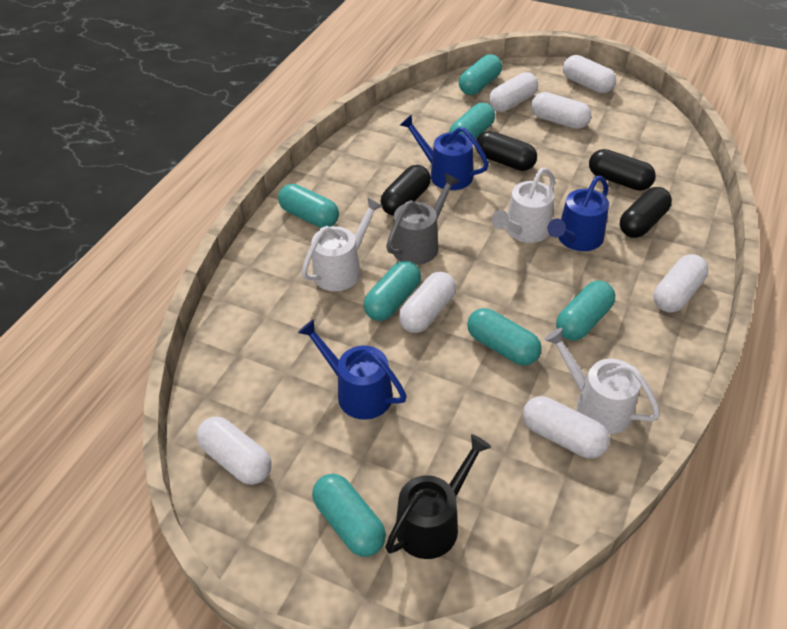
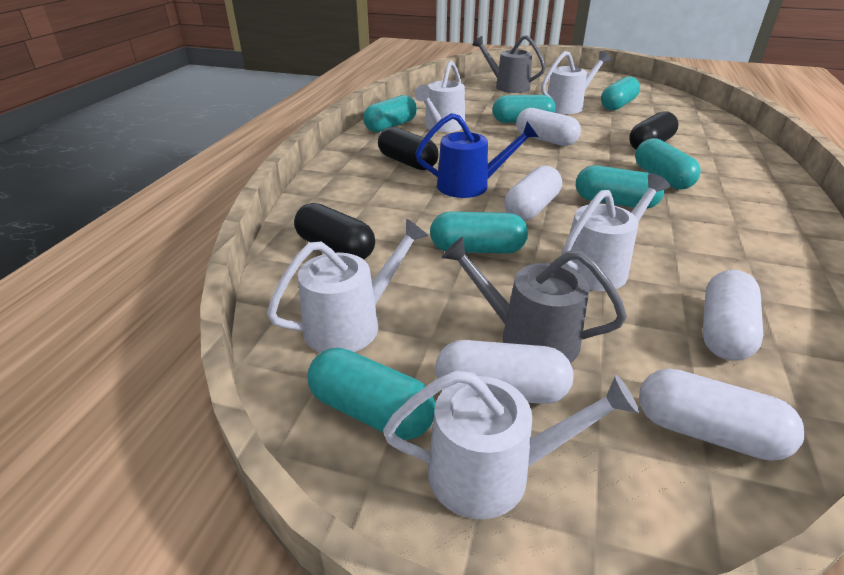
black capsule: 4 -> 3
black watering can: 1 -> 0
blue watering can: 3 -> 1
grey watering can: 1 -> 2
white capsule: 7 -> 5
white watering can: 3 -> 5

